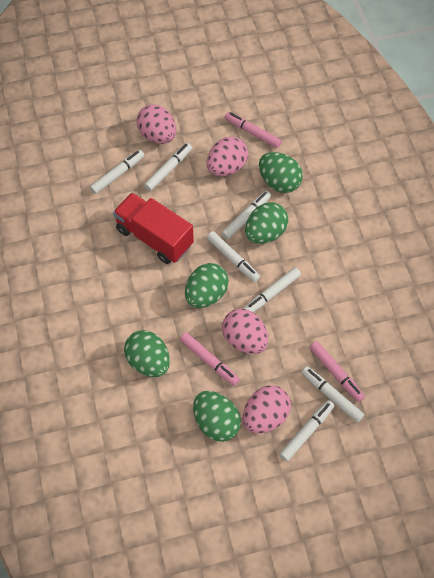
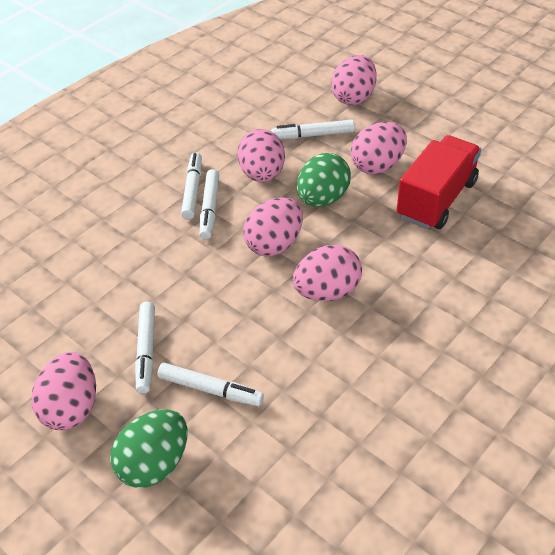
green egg: 5 -> 2
pink egg: 4 -> 6
pink marker: 3 -> 0
white marker: 7 -> 5

